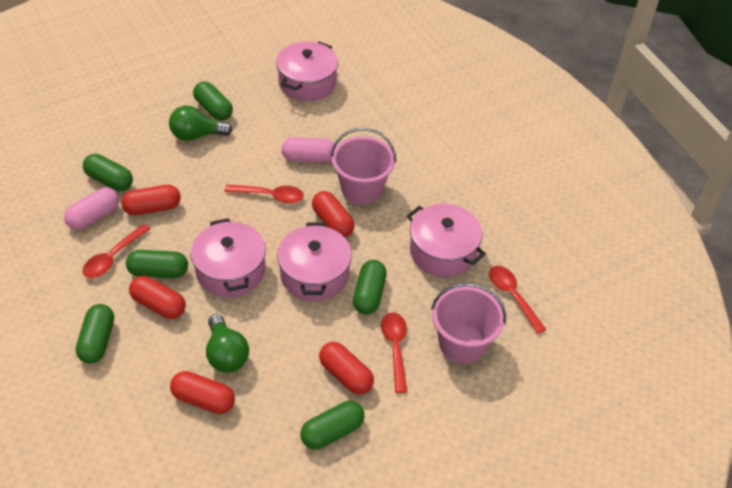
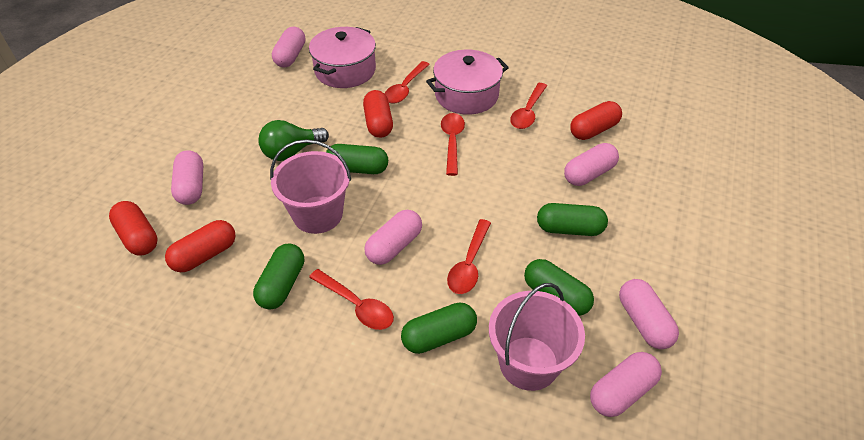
green capsule: 6 -> 5
green light bulb: 2 -> 1
pink capsule: 2 -> 6
pink pot: 4 -> 2
red capsule: 5 -> 4
red spoon: 4 -> 5

